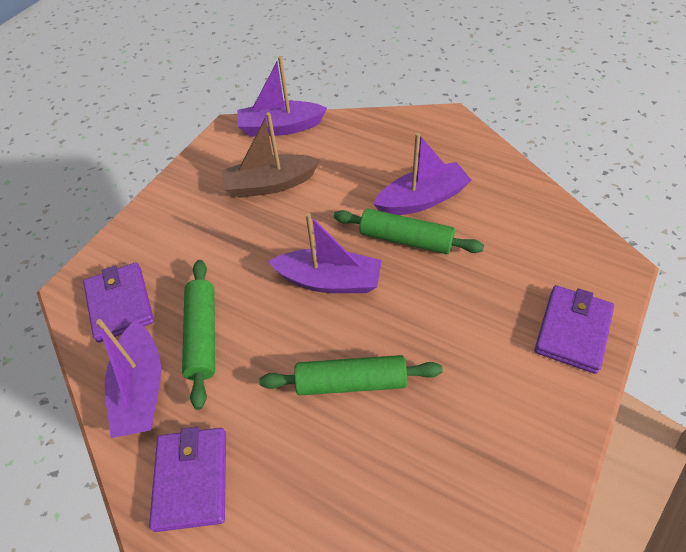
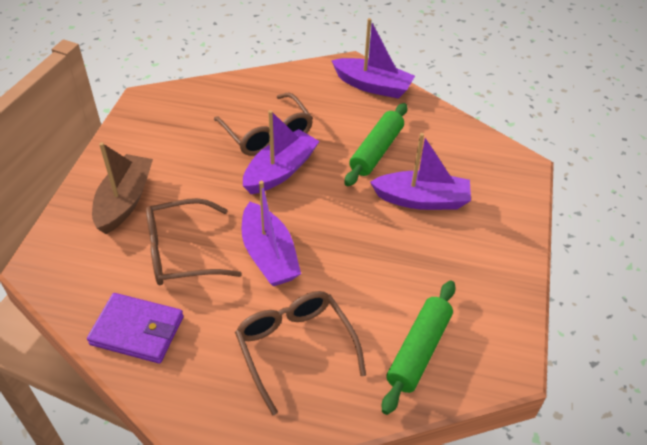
brown glasses: 0 -> 3
green rolling pin: 3 -> 2
purple wallet: 3 -> 1

